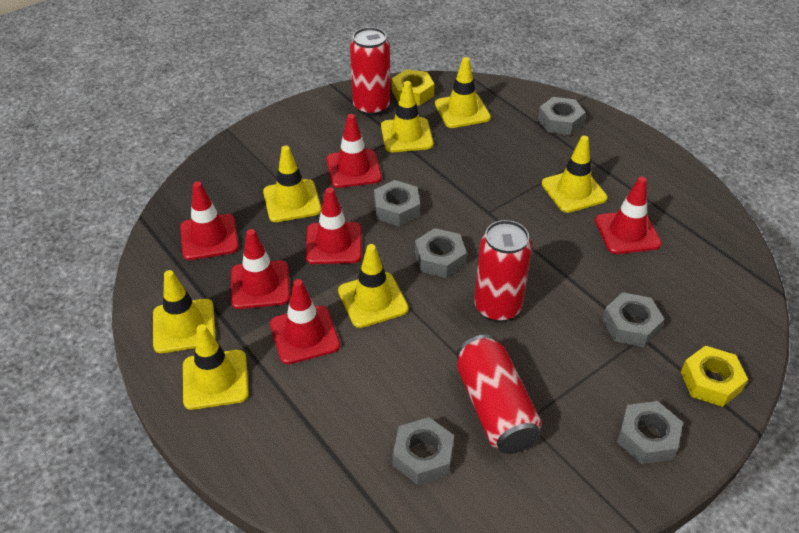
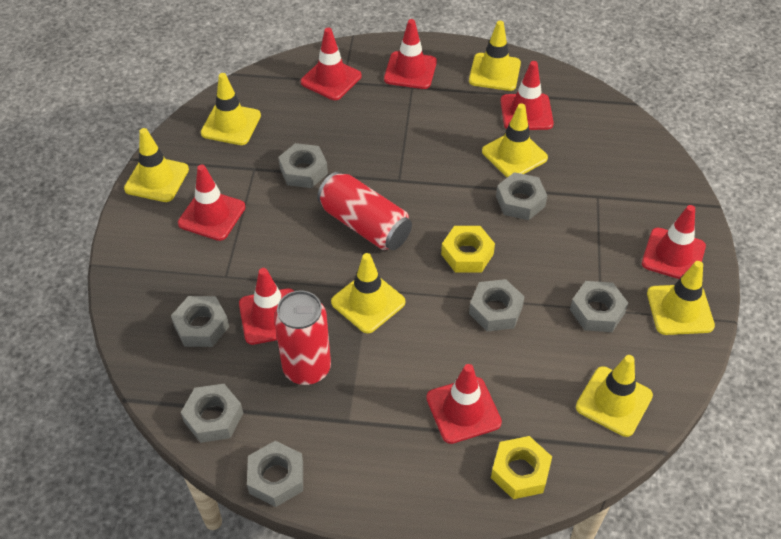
grey nut: 6 -> 7
red can: 3 -> 2
red traffic cone: 6 -> 7

